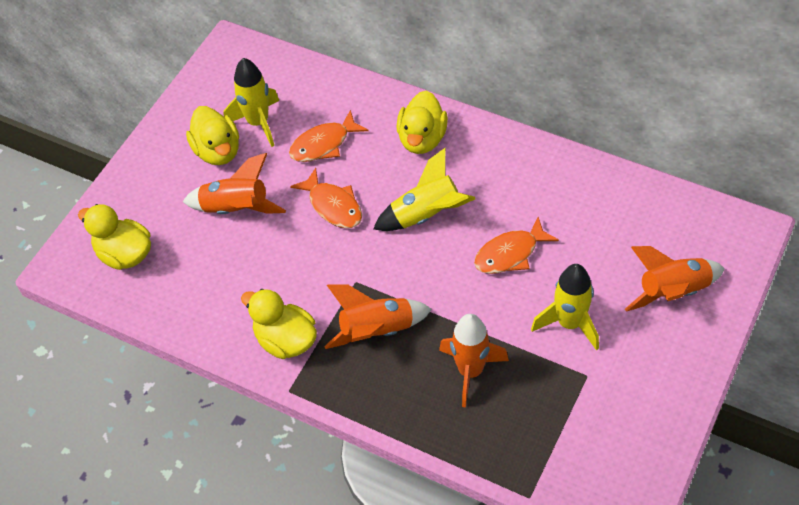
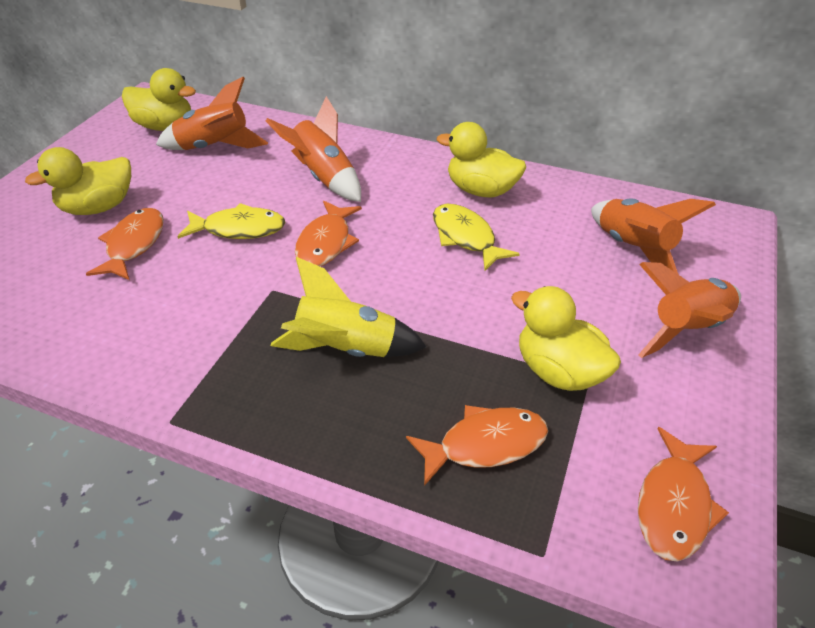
orange fish: 3 -> 4
yellow fish: 0 -> 2
yellow rocket: 3 -> 1

